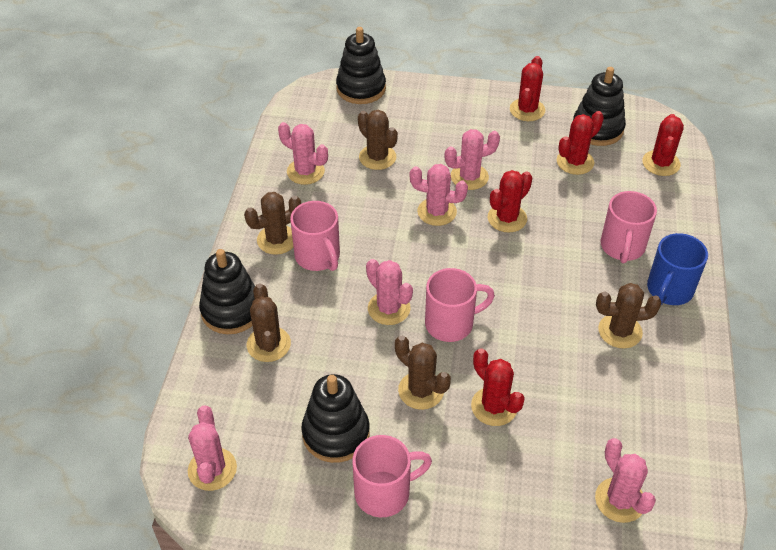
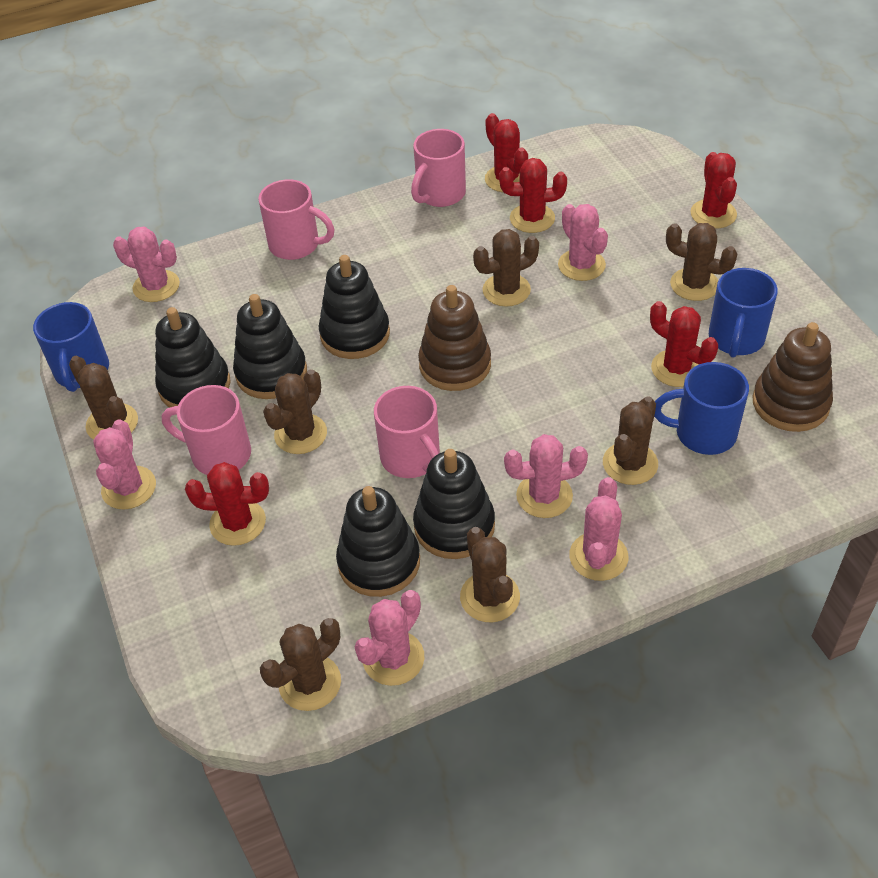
black stacking toy: 4 -> 5
blue mug: 1 -> 3
brown cactus: 5 -> 7
brown stacking toy: 0 -> 2

